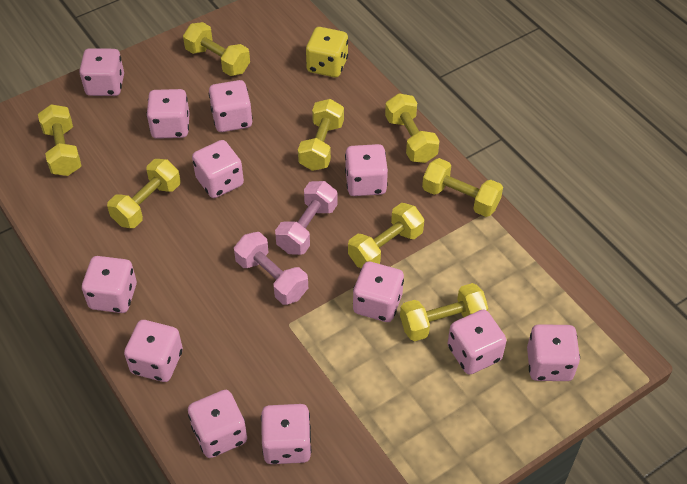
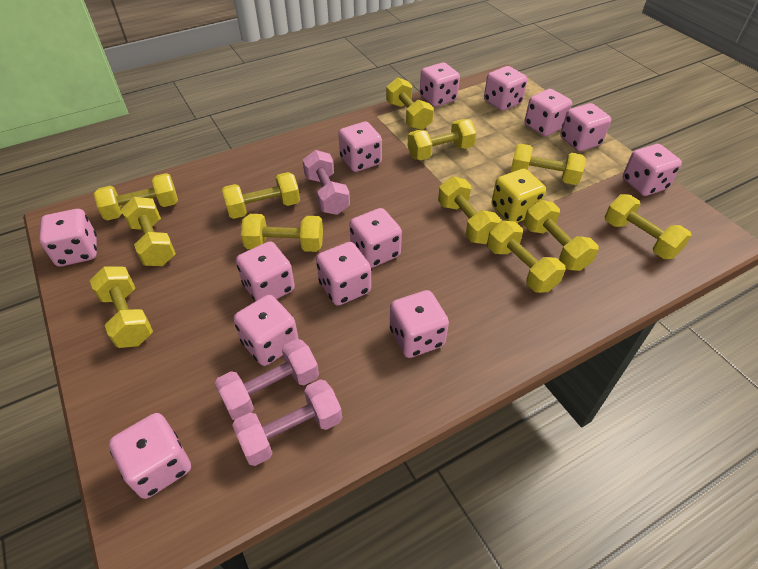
pink dice: 12 -> 13
pink dumbbell: 2 -> 3
yellow dumbbell: 8 -> 12

